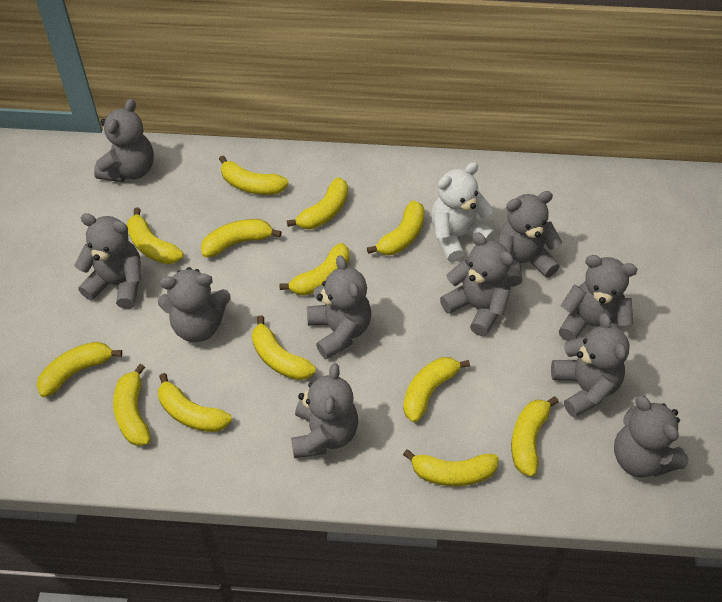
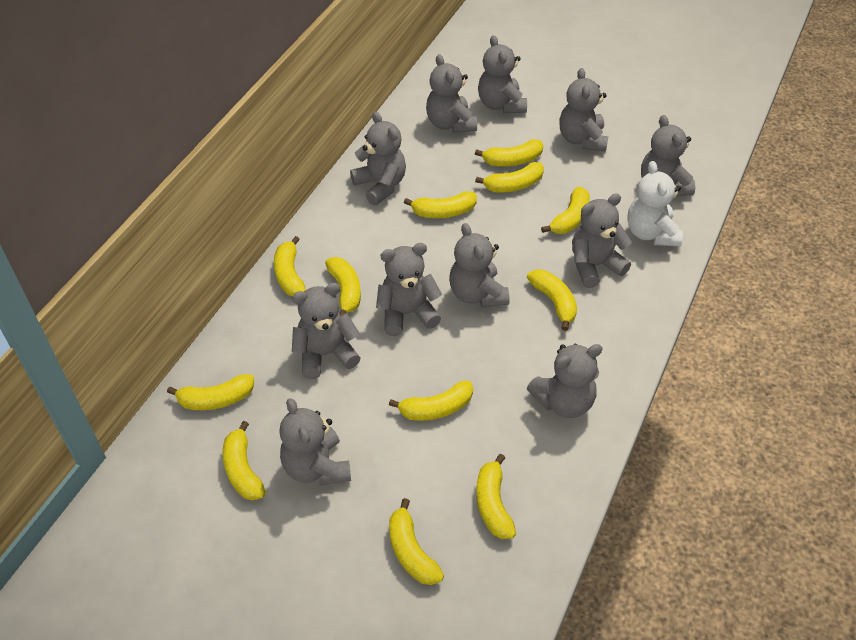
grey teddy bear: 10 -> 11
yellow banana: 13 -> 12

